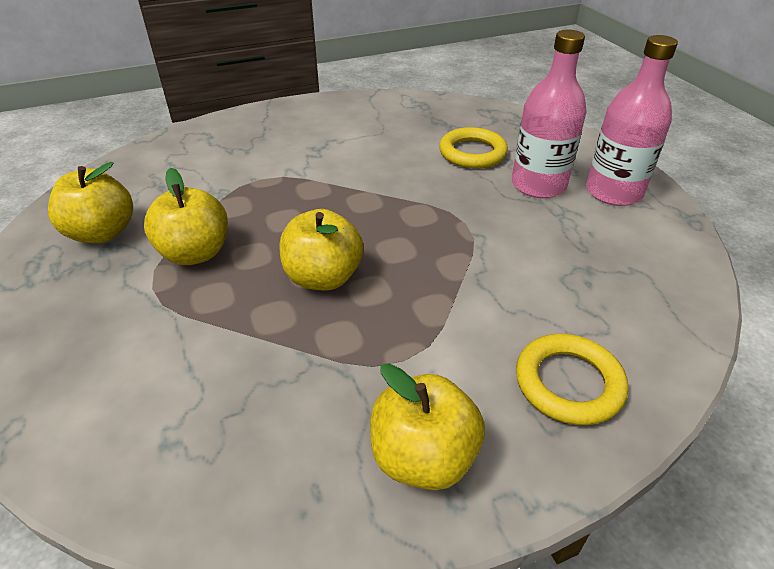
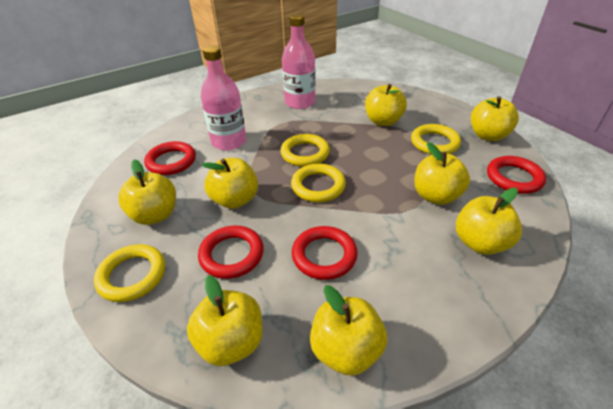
red ring: 0 -> 4
yellow apple: 4 -> 8
yellow ring: 2 -> 4

